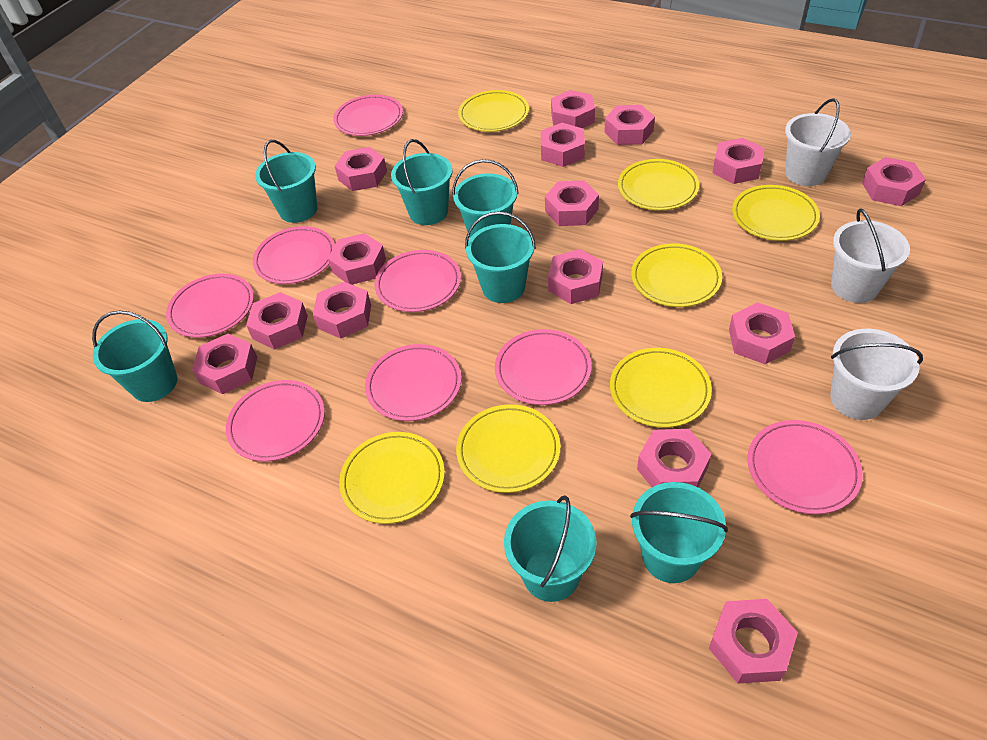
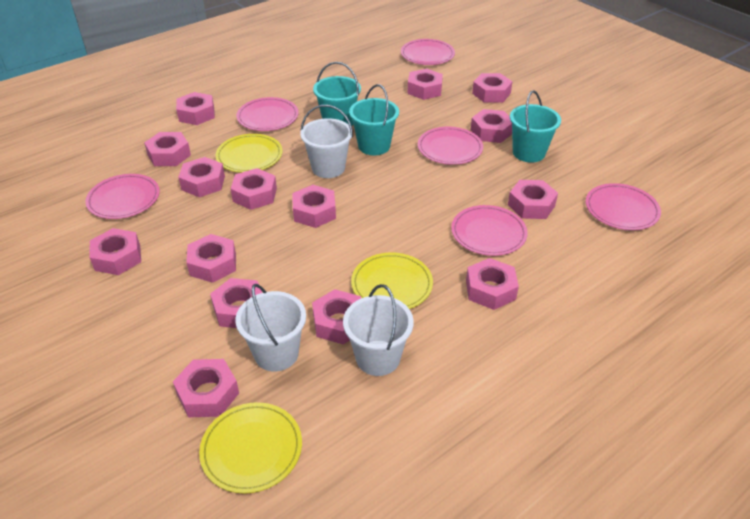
pink plate: 8 -> 6
turquoise bucket: 7 -> 3
yellow plate: 7 -> 3

